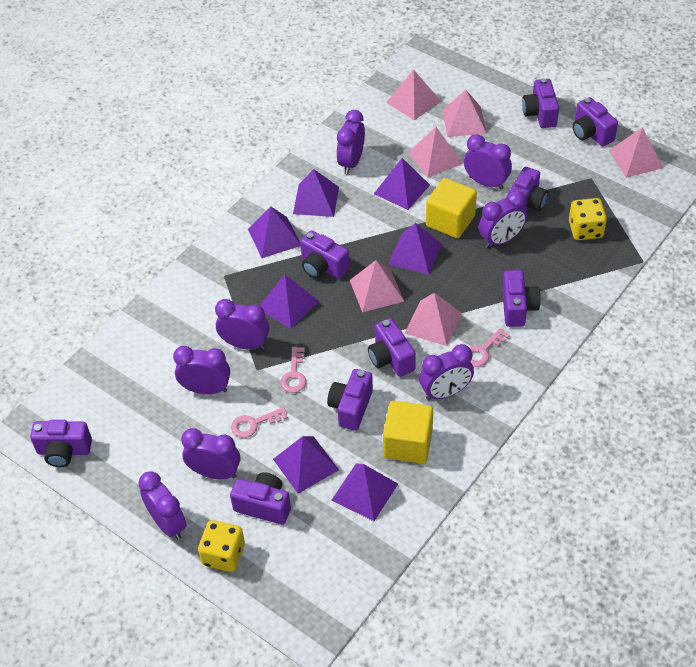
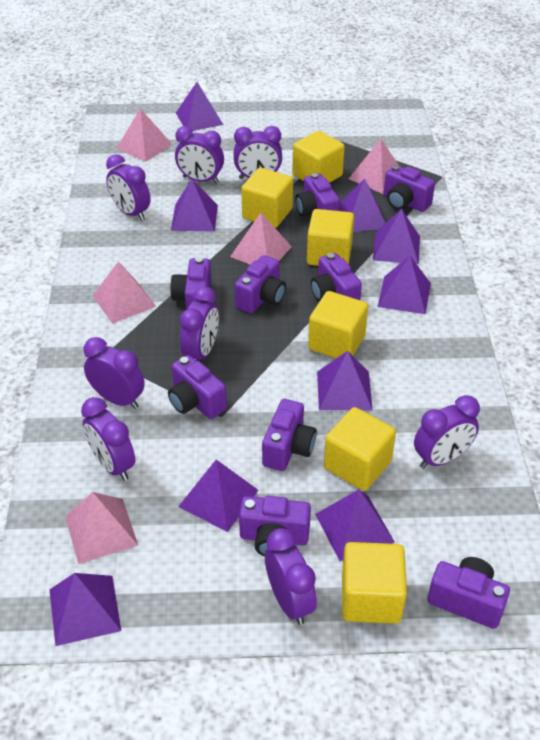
pink key: 3 -> 0
pink pyramid: 6 -> 5
purple pyramid: 7 -> 9
yellow cube: 2 -> 6
yellow dice: 2 -> 0

